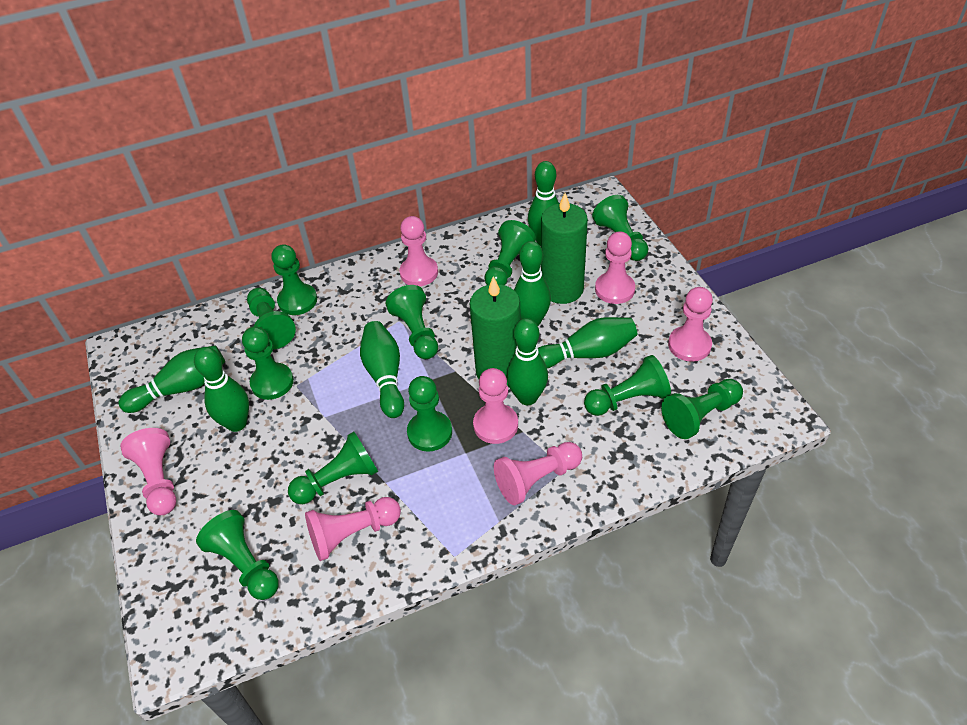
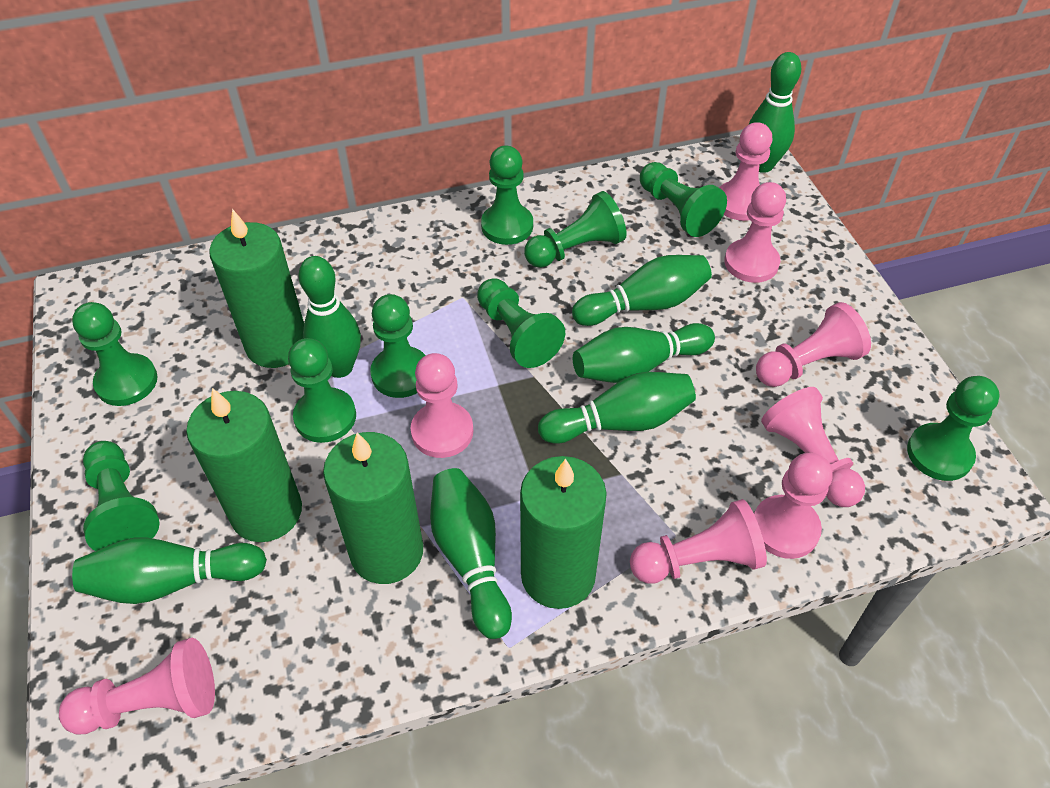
green candle: 2 -> 4
green pawn: 11 -> 9
pink pawn: 7 -> 8

